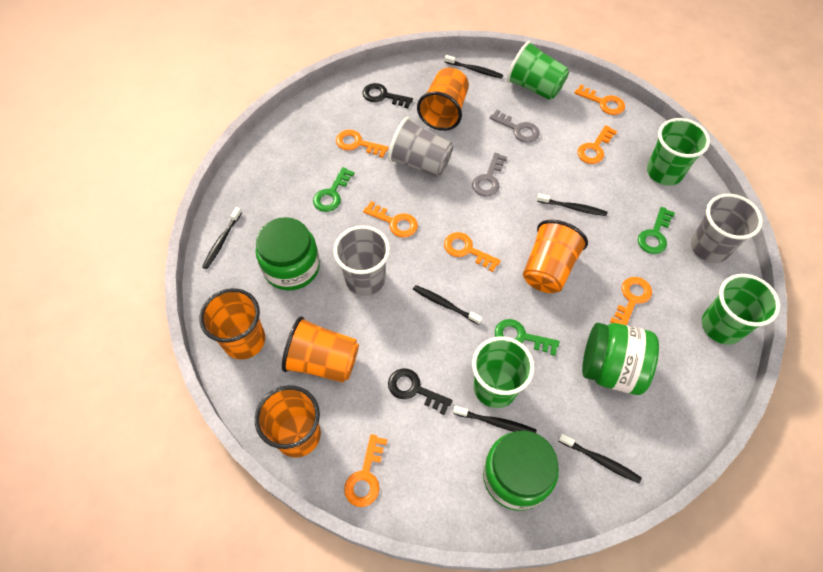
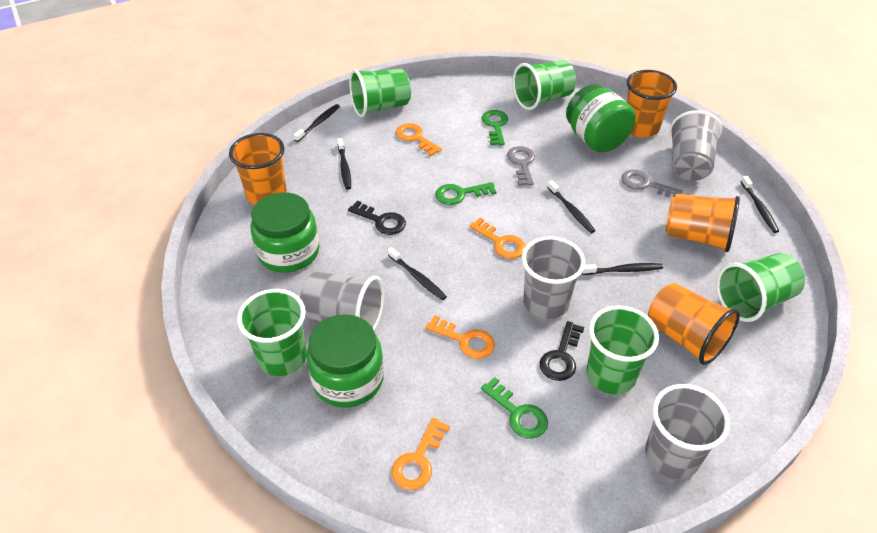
green cup: 4 -> 5
grey cup: 3 -> 4
orange cup: 5 -> 4
orange key: 7 -> 4

